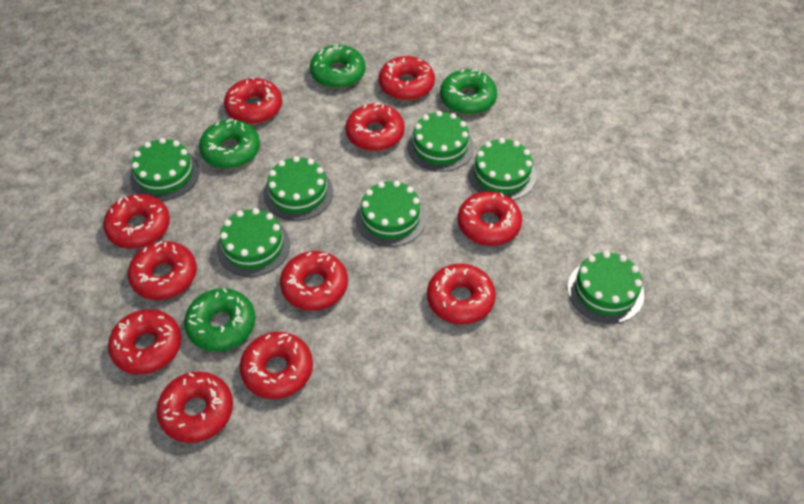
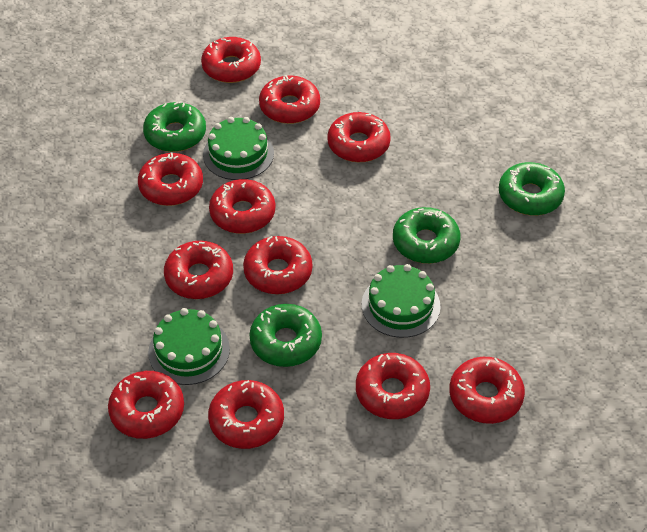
green cake: 7 -> 3

